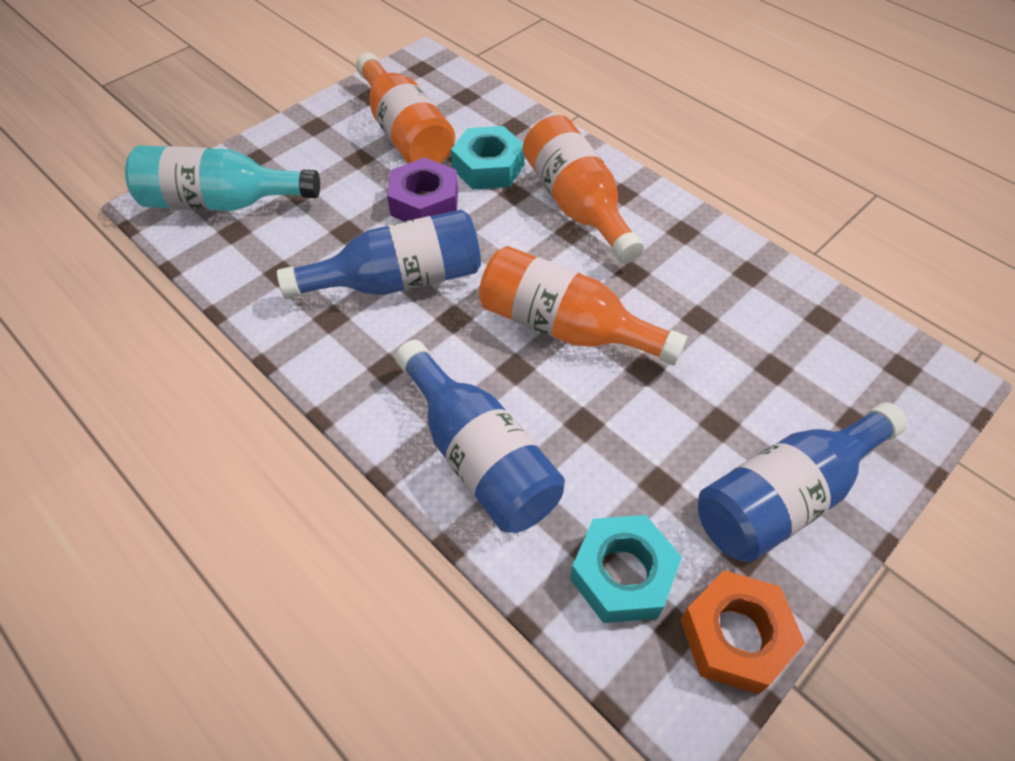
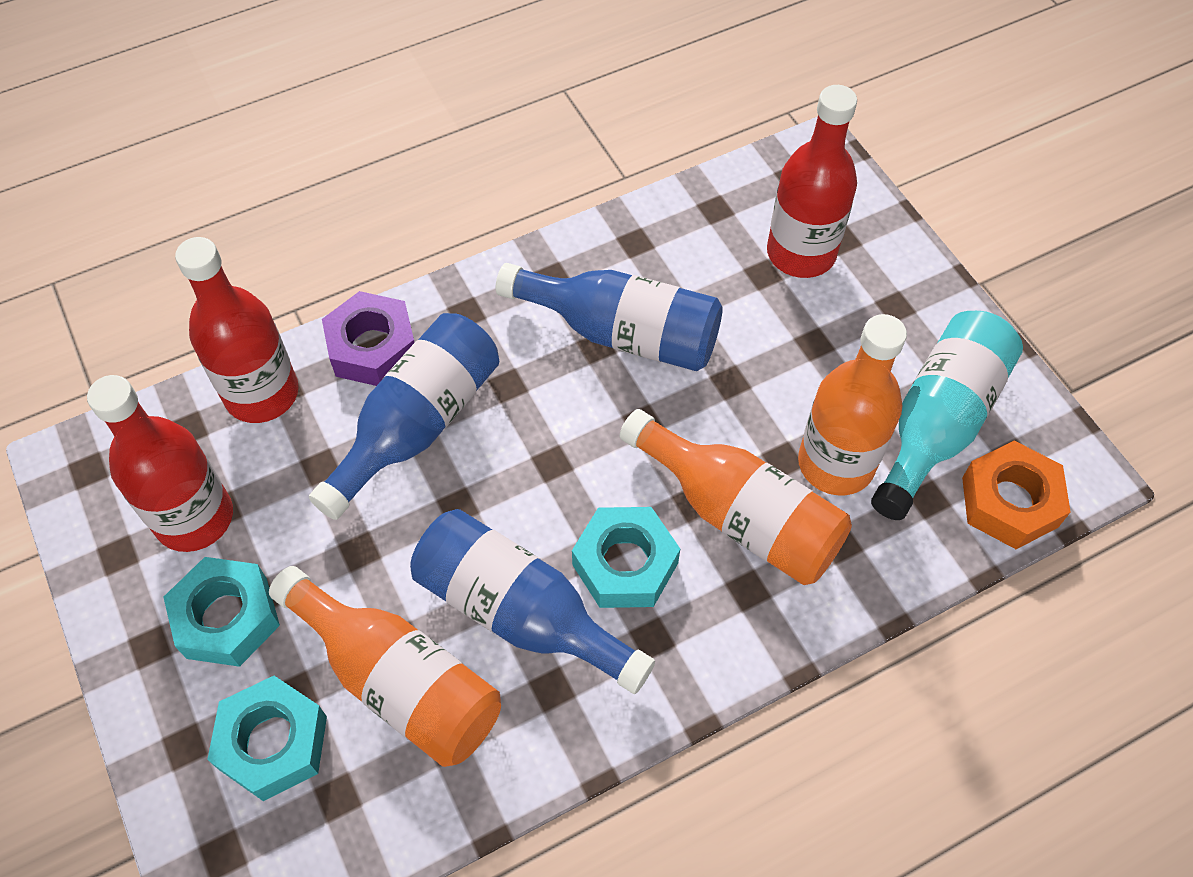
red bottle: 0 -> 3
turquoise nut: 2 -> 3

